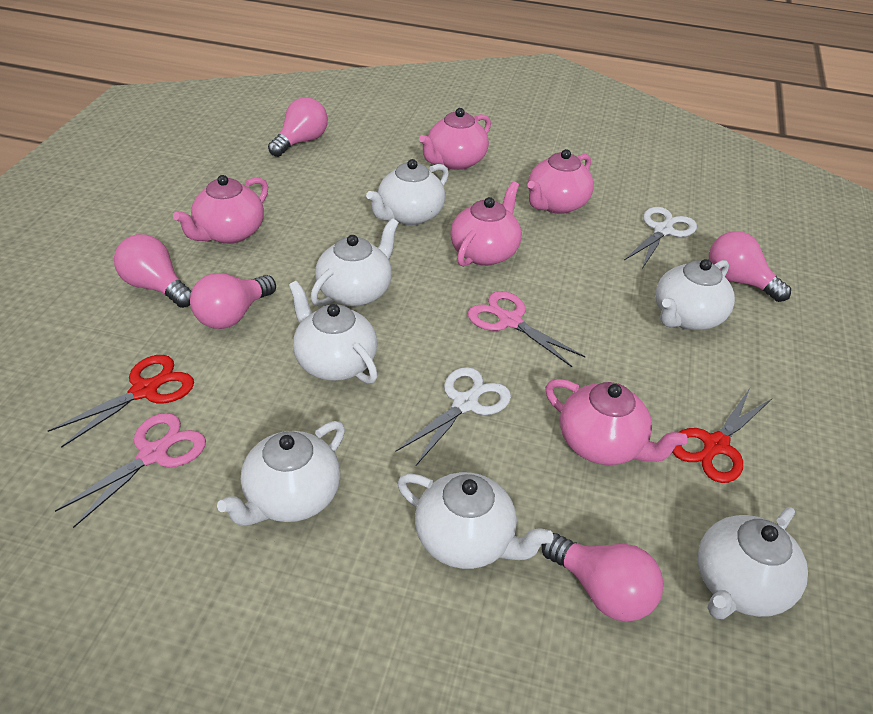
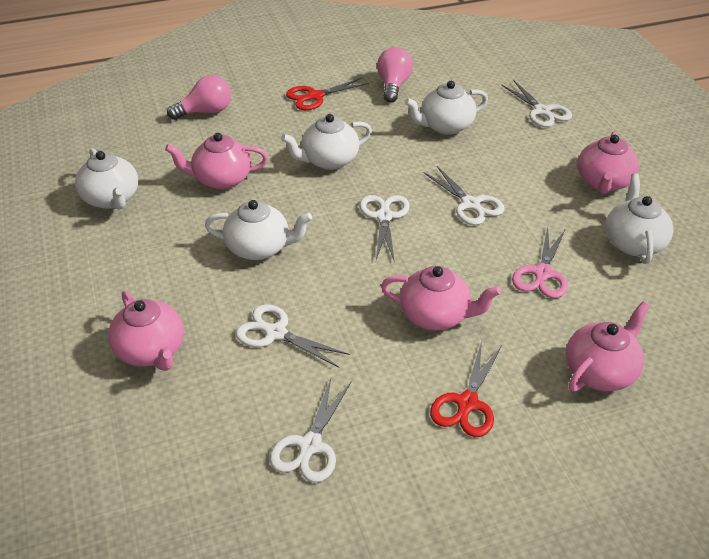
pink light bulb: 5 -> 2
pink scissors: 2 -> 1
white scissors: 2 -> 5
white teapot: 7 -> 5

